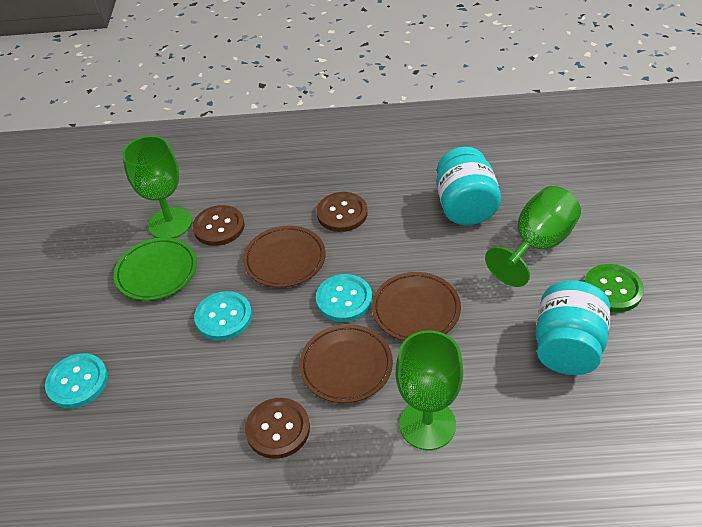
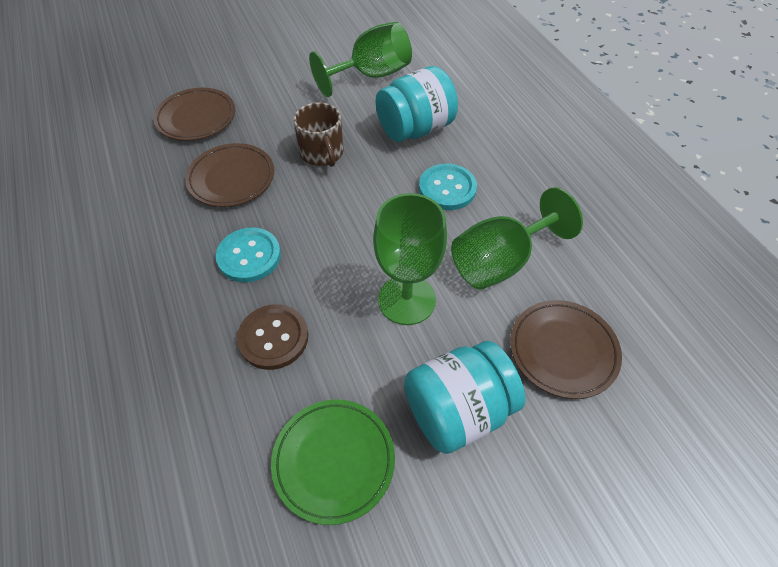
brown button: 3 -> 1
brown mug: 0 -> 1
green button: 1 -> 0
turquoise button: 3 -> 2

